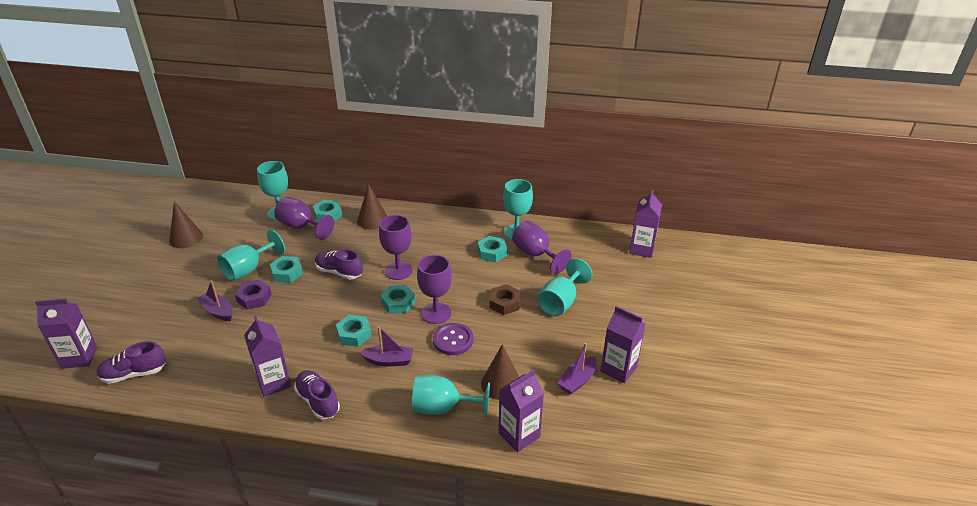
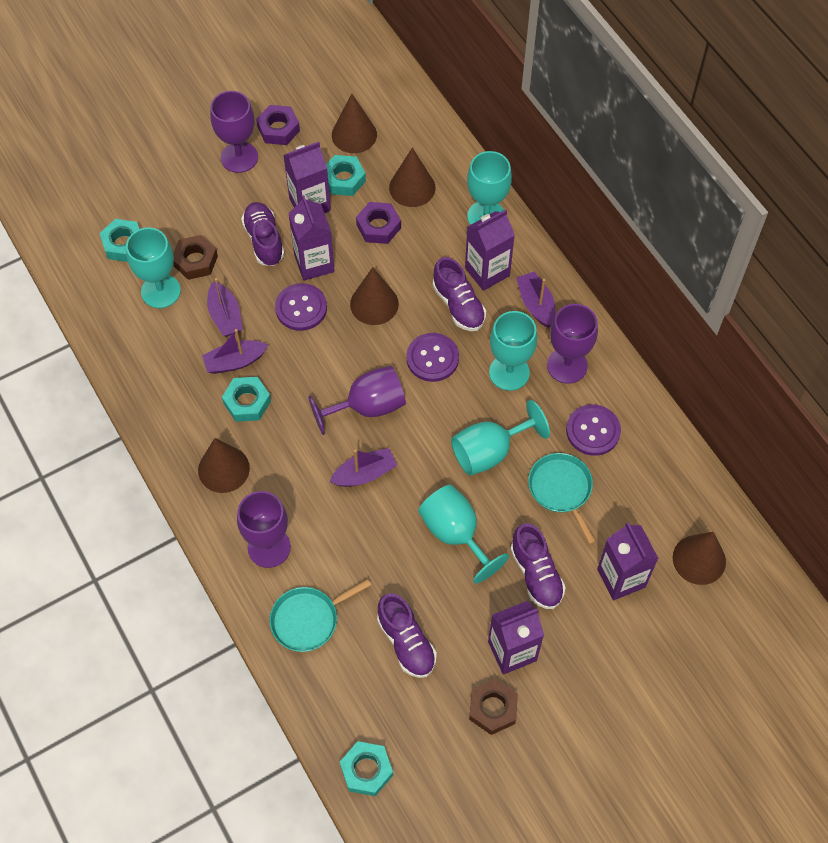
brown cone: 3 -> 5
brown nut: 1 -> 2
purple boat: 3 -> 4
purple button: 1 -> 3
purple nut: 1 -> 2
purple shoe: 3 -> 4
turquoise nut: 5 -> 4
turquoise pan: 0 -> 2

